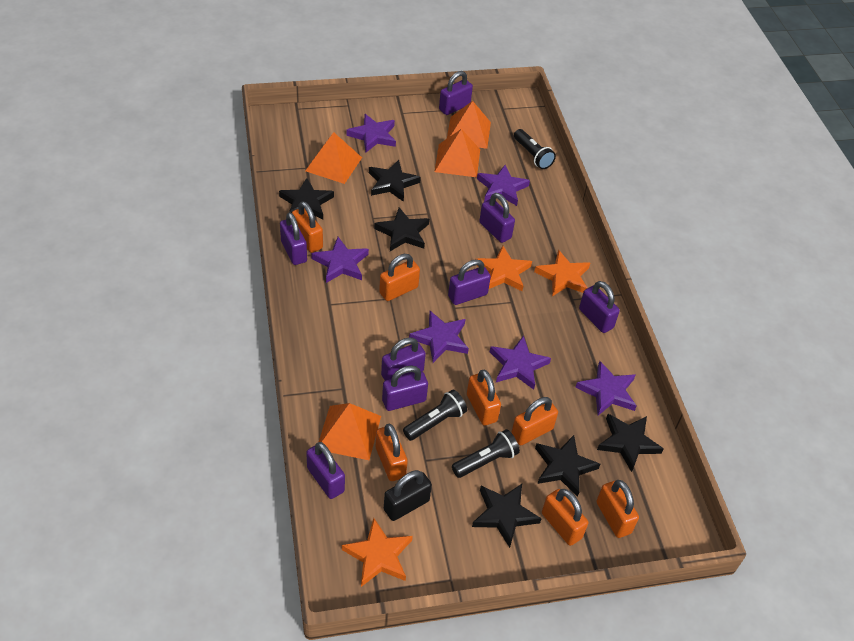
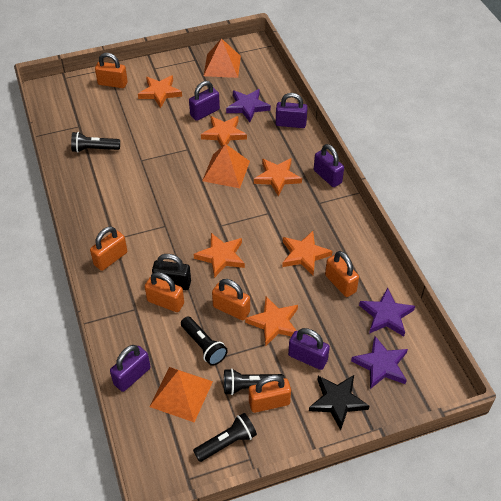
black flashlight: 3 -> 4
black star: 6 -> 1
orange padlock: 7 -> 6
orange pyramid: 4 -> 3
orange star: 3 -> 6
purple padlock: 8 -> 5
purple star: 6 -> 3

